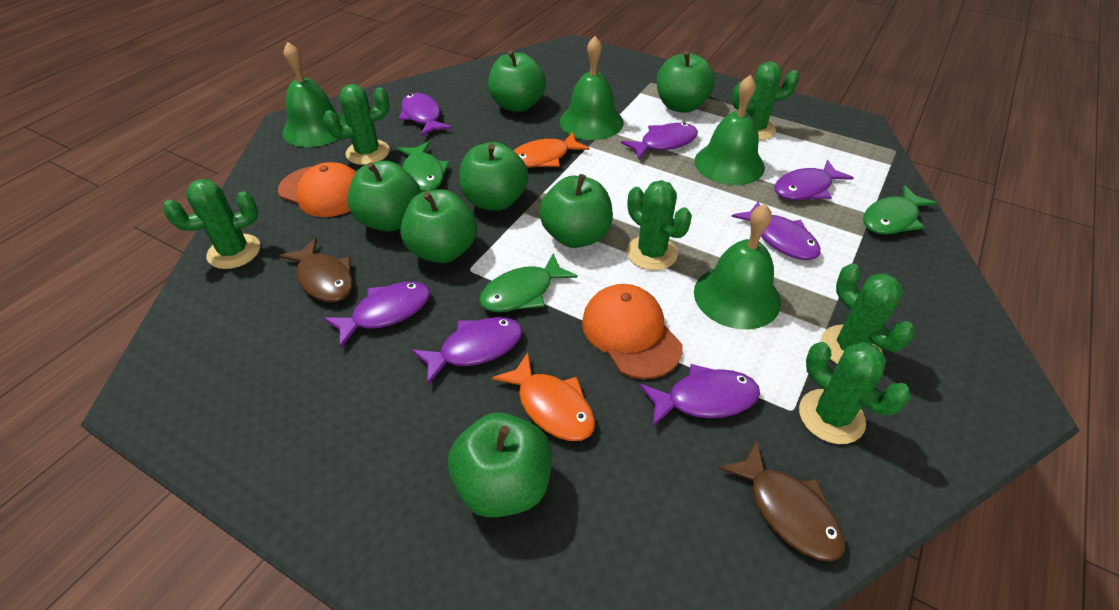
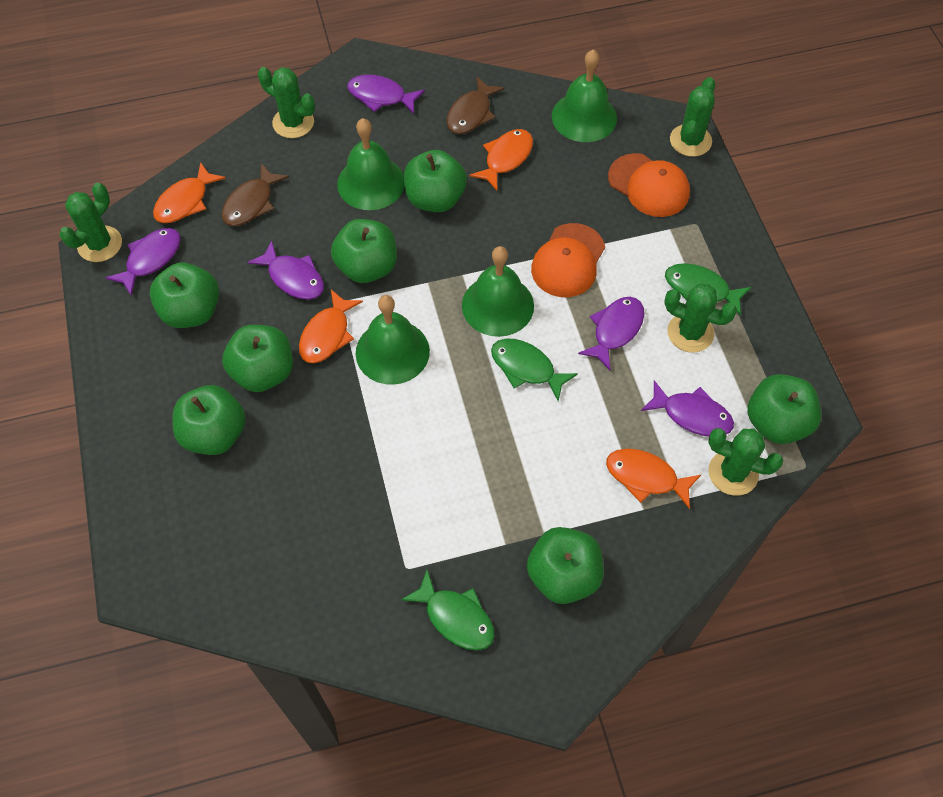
green cactus: 6 -> 5
orange fish: 2 -> 4
purple fish: 7 -> 5

